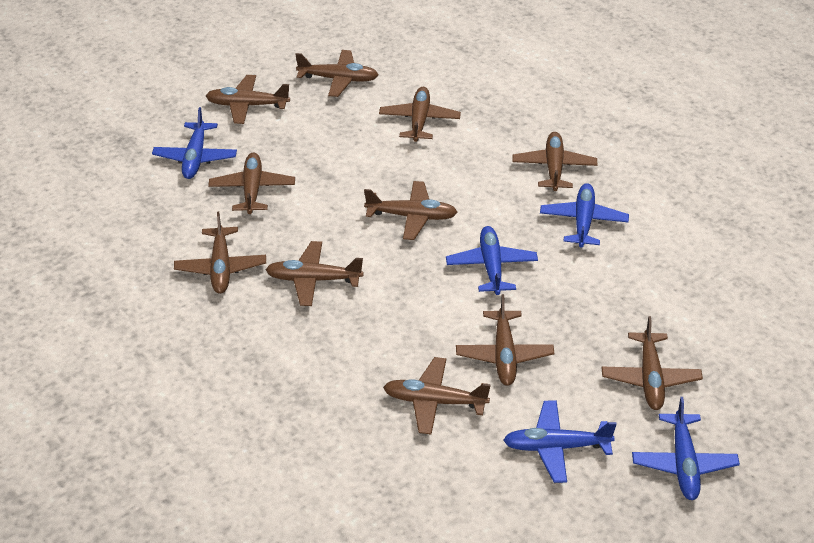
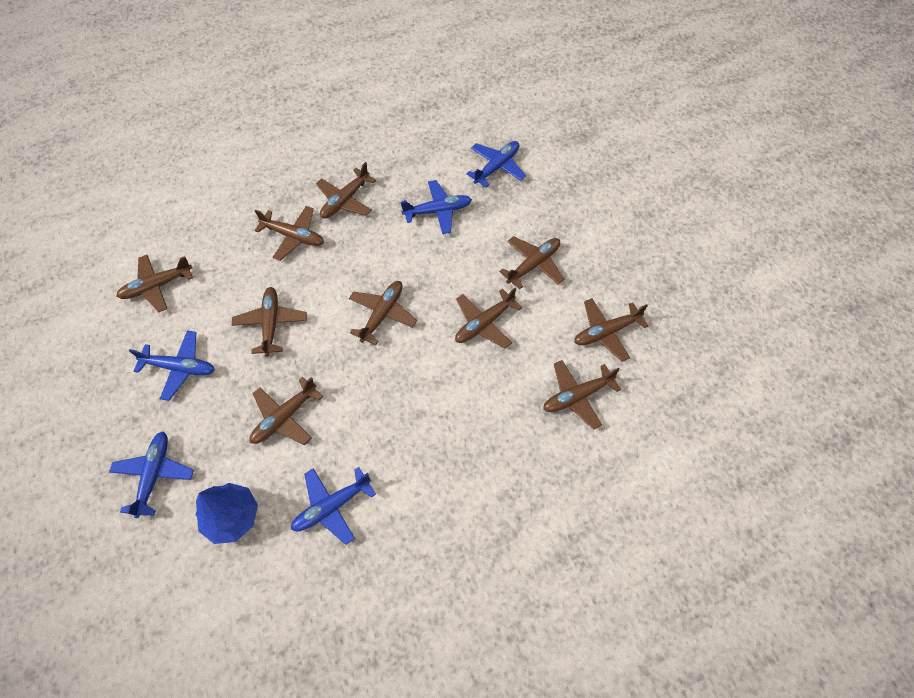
blue tree: 0 -> 1
brown plane: 11 -> 10

